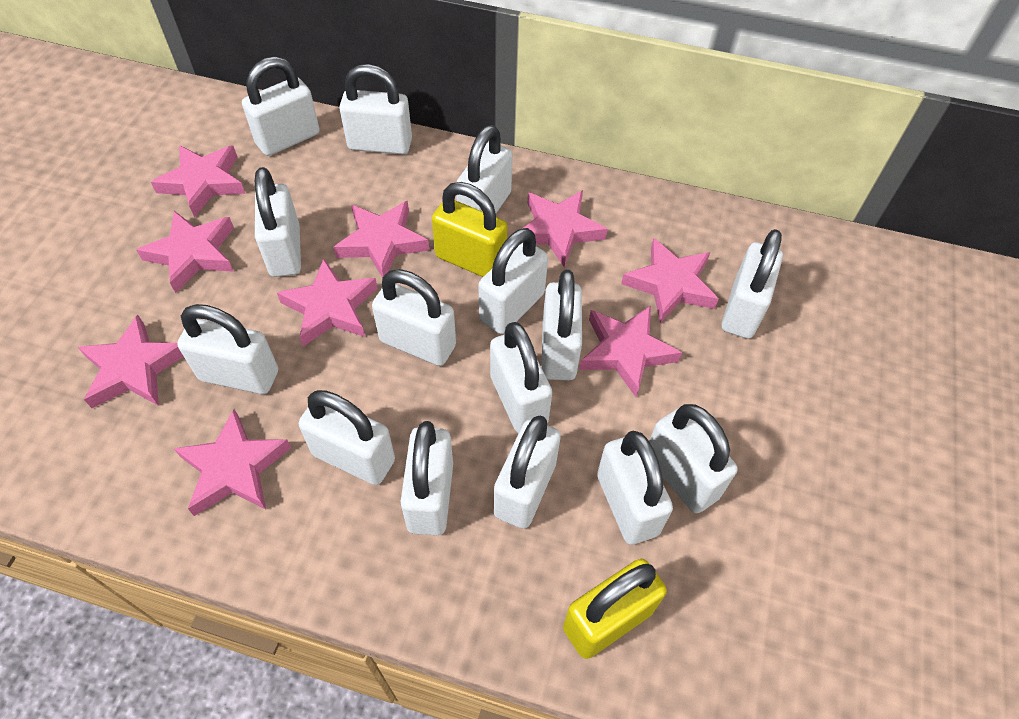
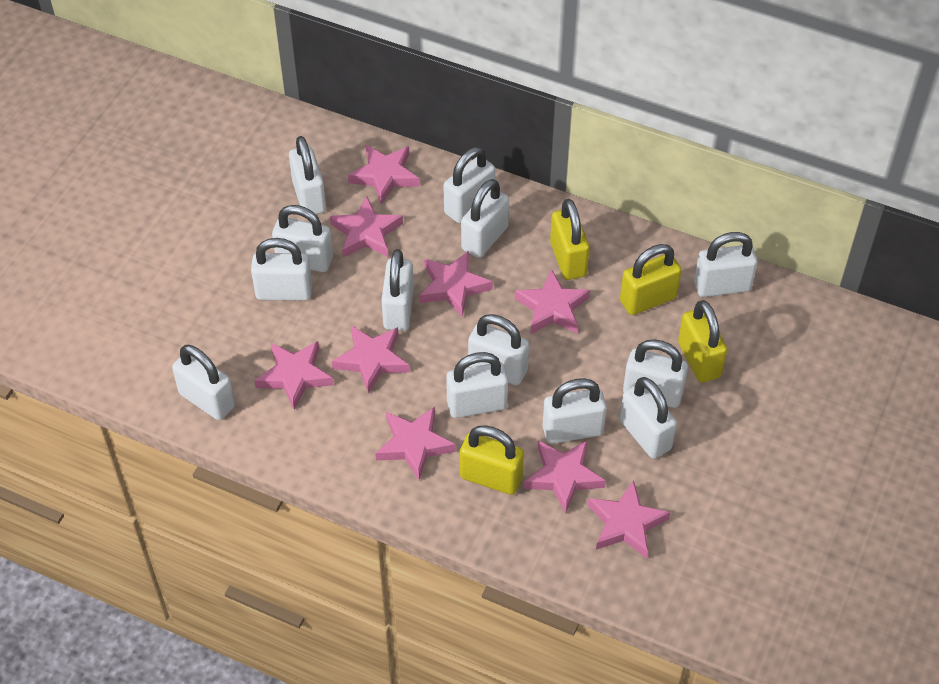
white padlock: 15 -> 13
yellow padlock: 2 -> 4

